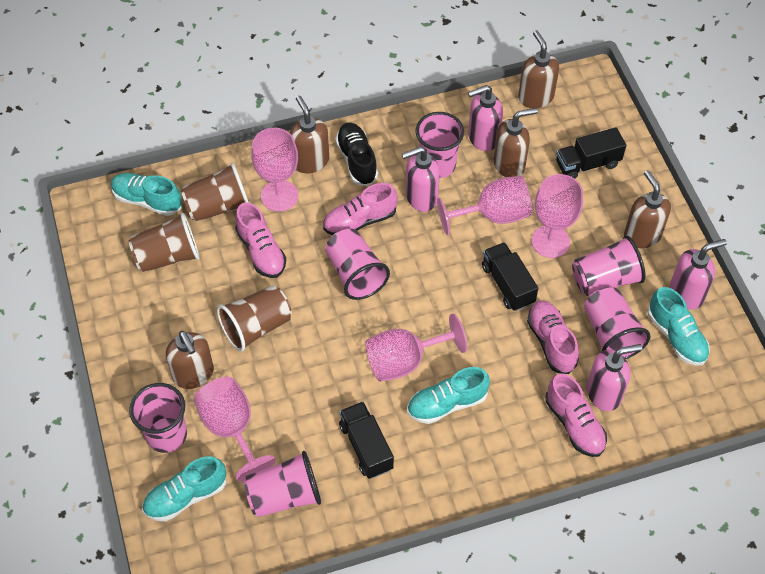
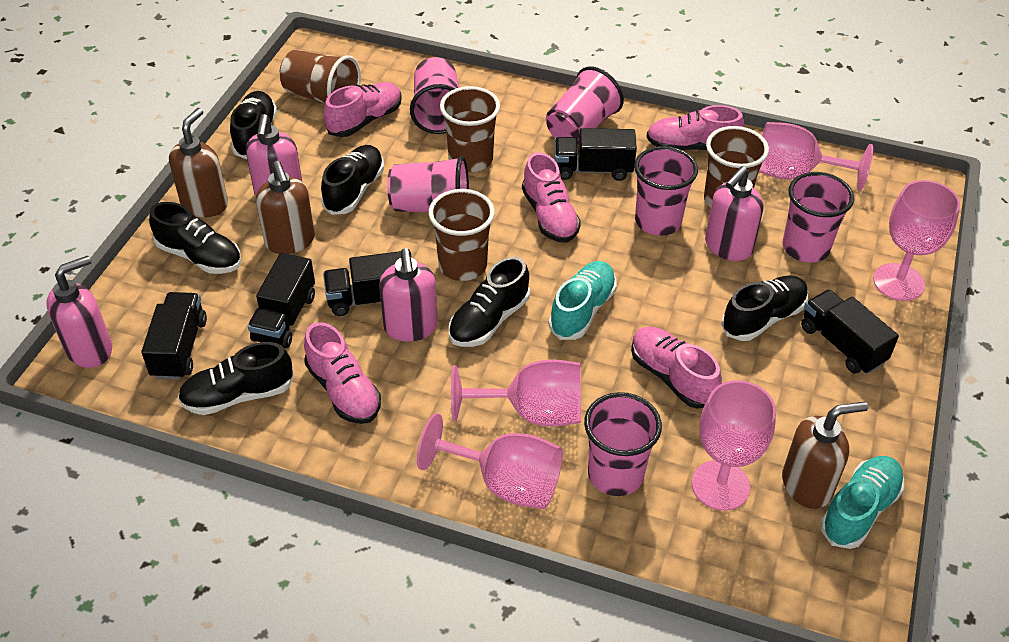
black shoe: 1 -> 6
black truck: 3 -> 5
brown cup: 3 -> 4
brown soap dispenser: 5 -> 3
pink shoe: 4 -> 5
turquoise shoe: 4 -> 2

